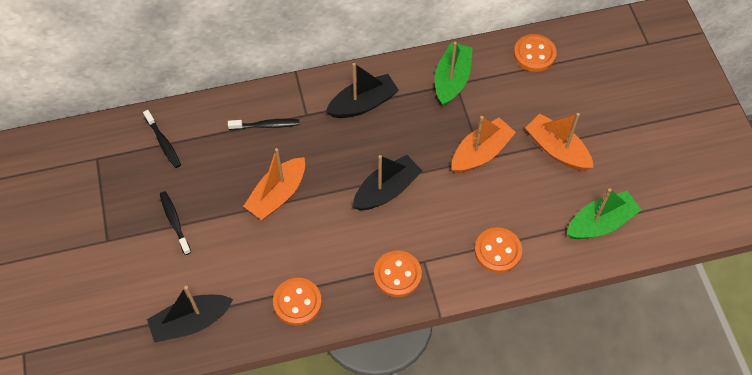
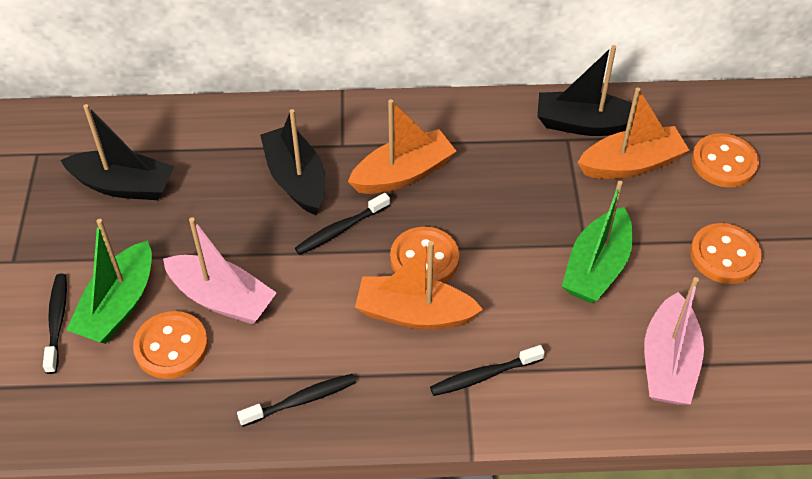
black toothbrush: 3 -> 4
pink boat: 0 -> 2

